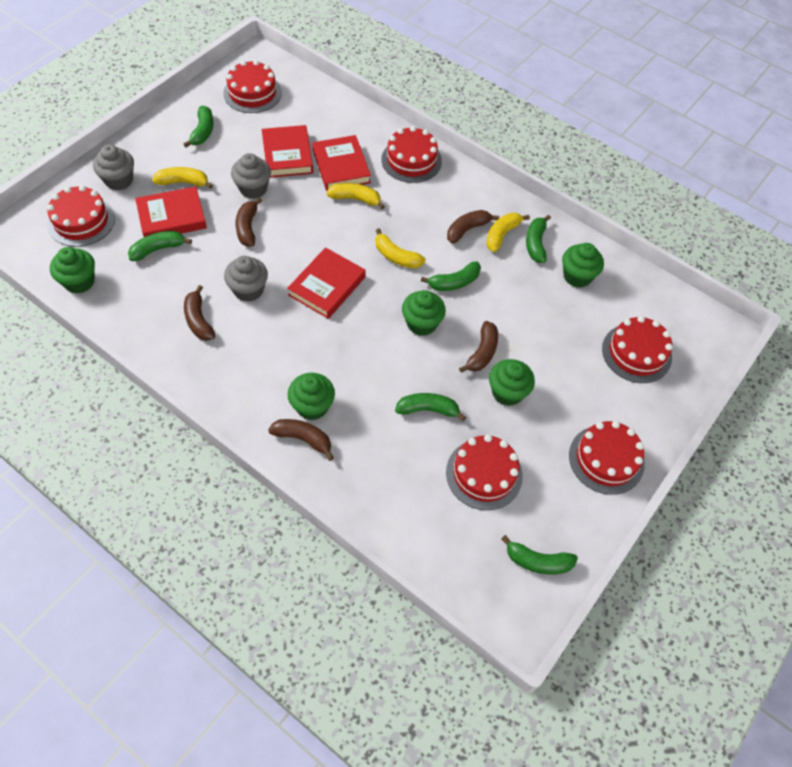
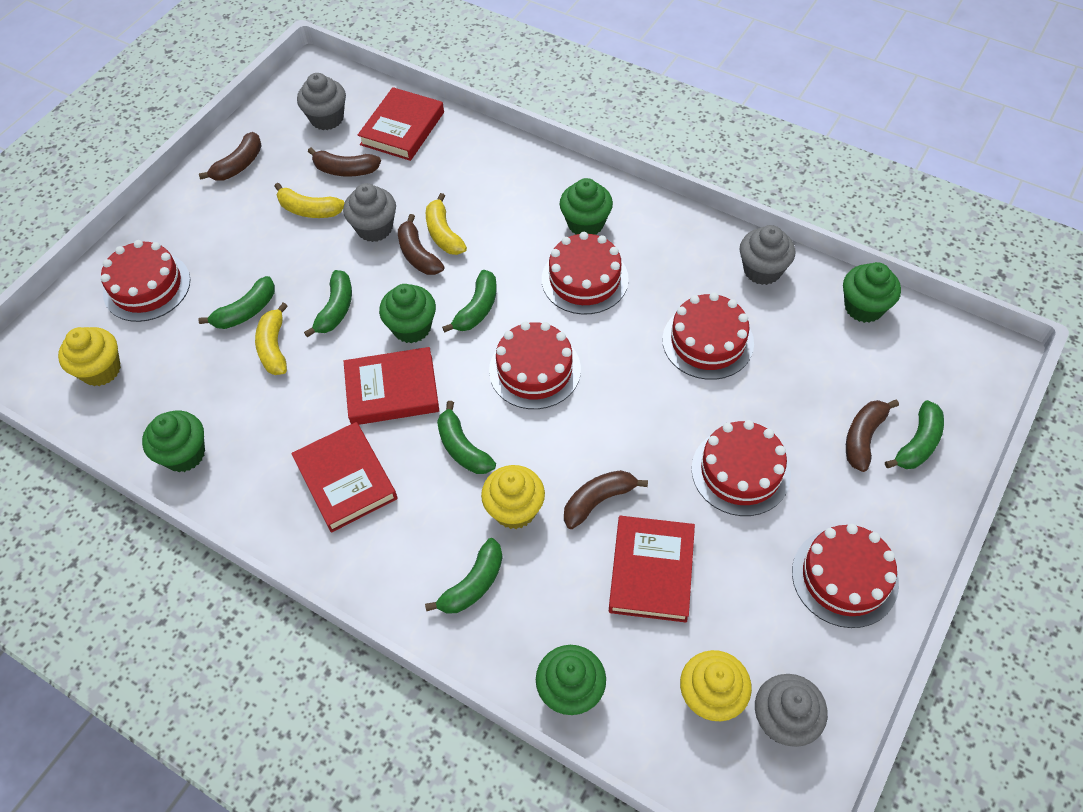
grey cupcake: 3 -> 4
yellow banana: 4 -> 3
yellow cupcake: 0 -> 3

